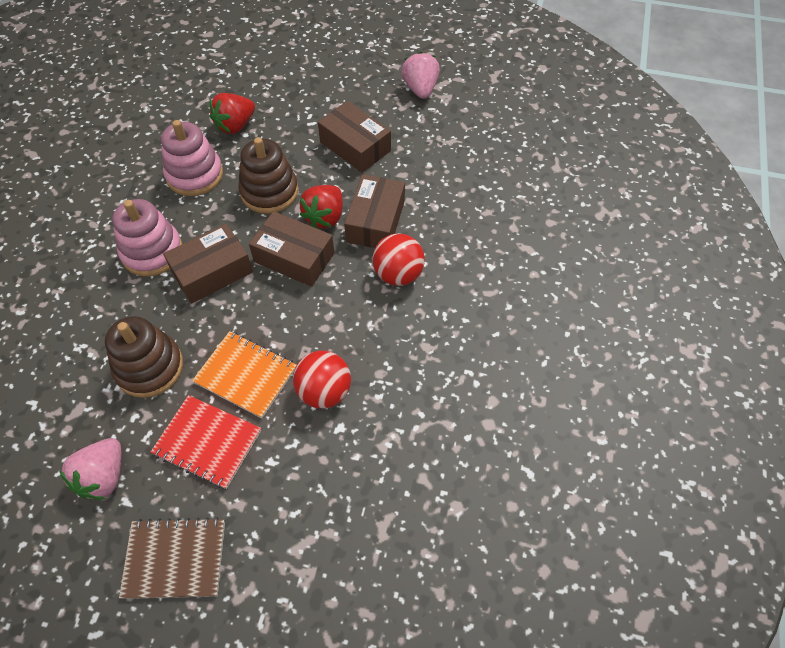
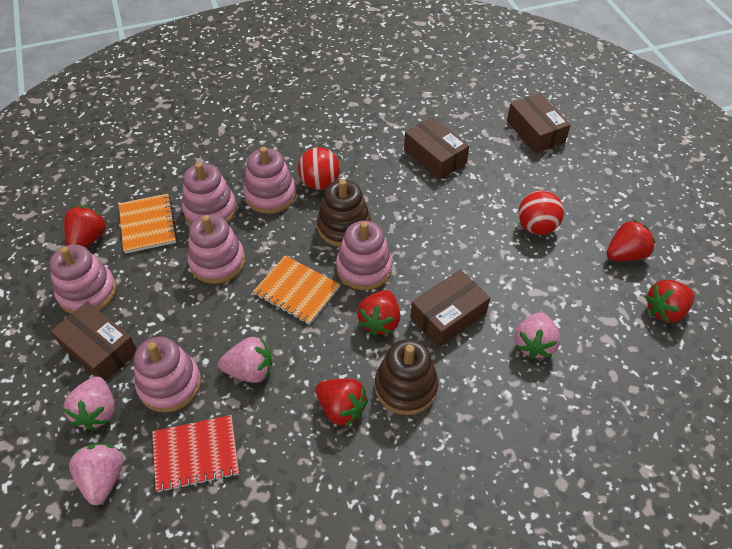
brown notebook: 1 -> 0
orange notebook: 1 -> 2
pink stacking toy: 2 -> 6
pink strawberry: 2 -> 4
red strawberry: 2 -> 5

